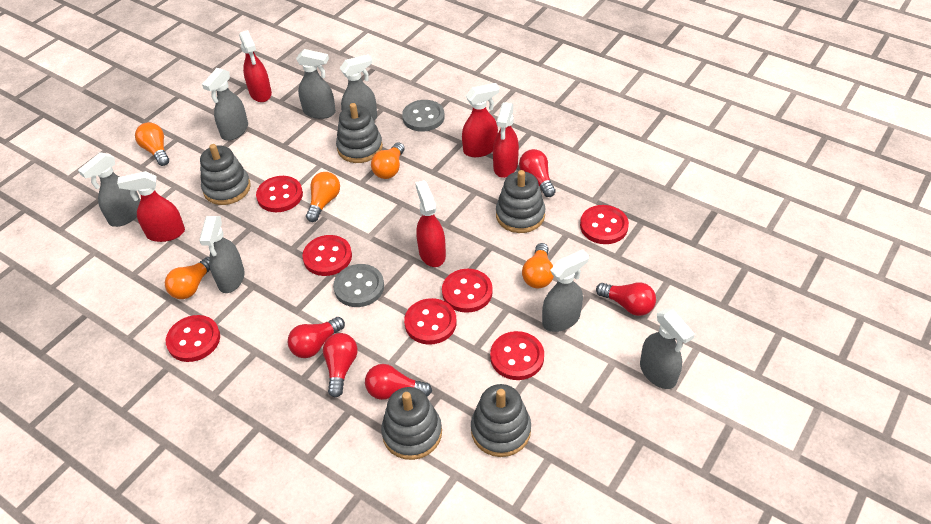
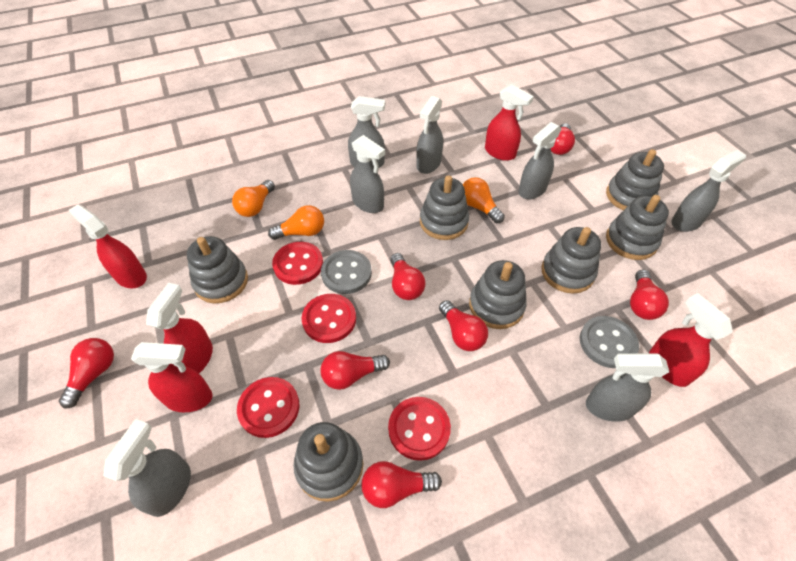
grey stacking toy: 5 -> 7
orange light bulb: 5 -> 3
red button: 7 -> 4
red light bulb: 5 -> 7

